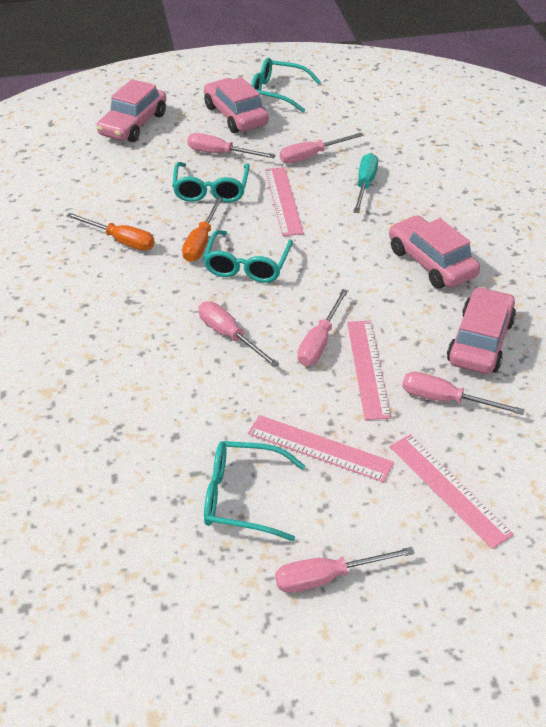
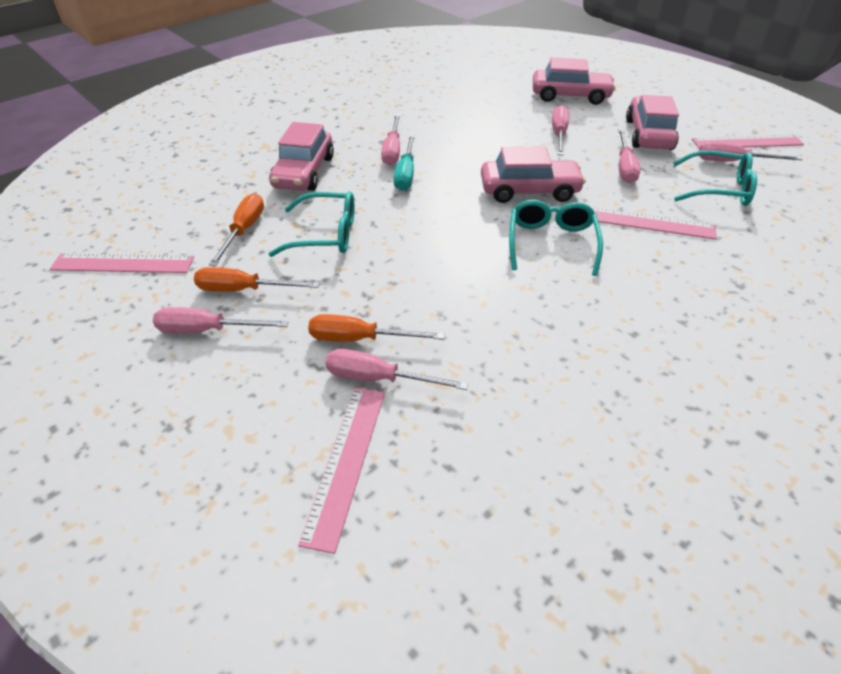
orange screwdriver: 2 -> 3
turquoise glasses: 4 -> 3

